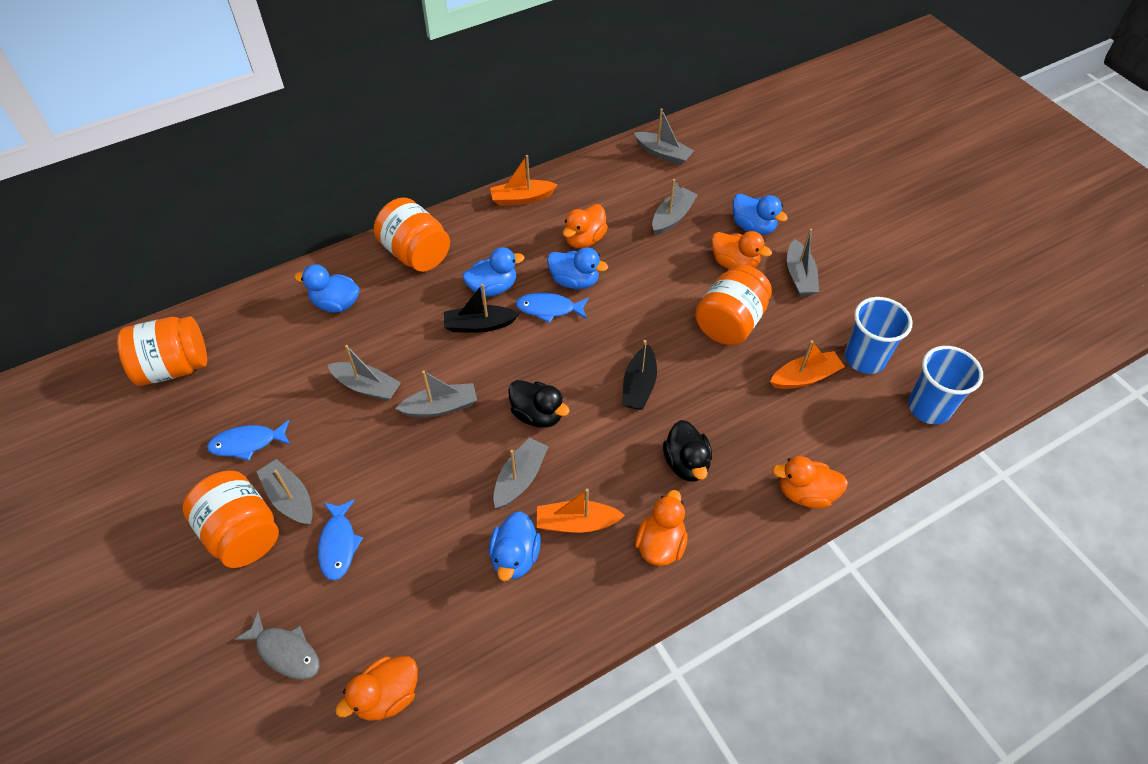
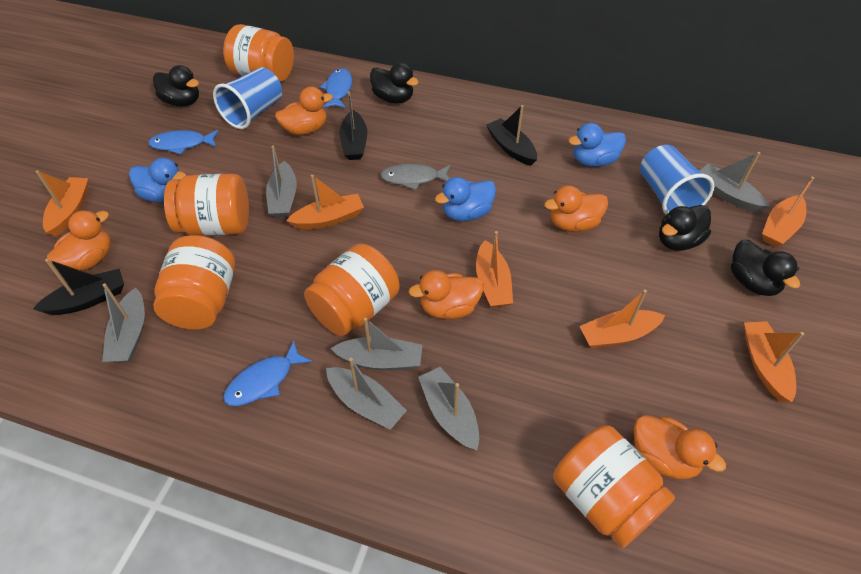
black boat: 2 -> 3
black duck: 2 -> 4
blue duck: 5 -> 3
grey boat: 7 -> 6
orange boat: 3 -> 6
orange jar: 4 -> 5

